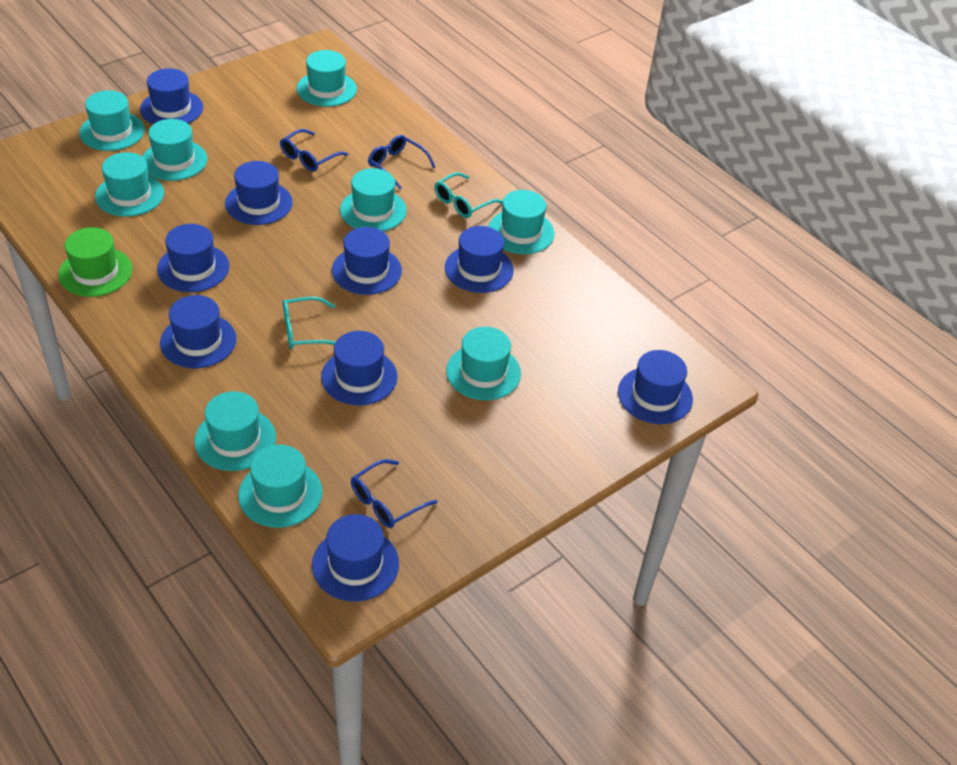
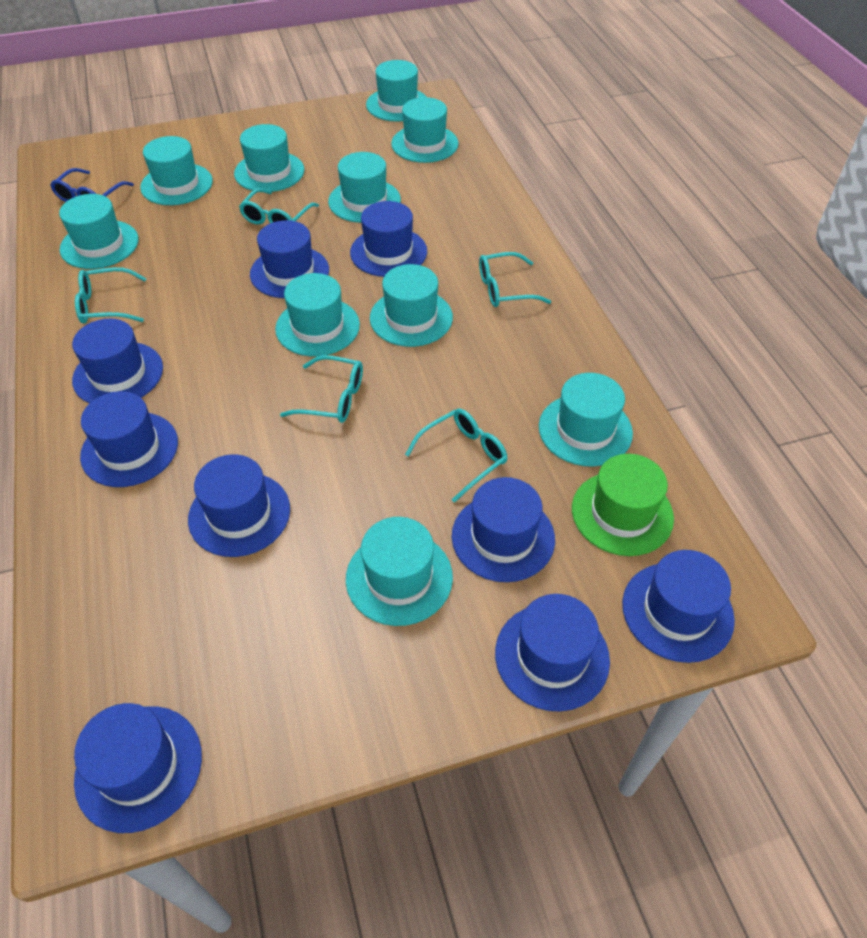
blue glasses: 3 -> 1
turquoise glasses: 2 -> 5
turquoise hat: 9 -> 10

